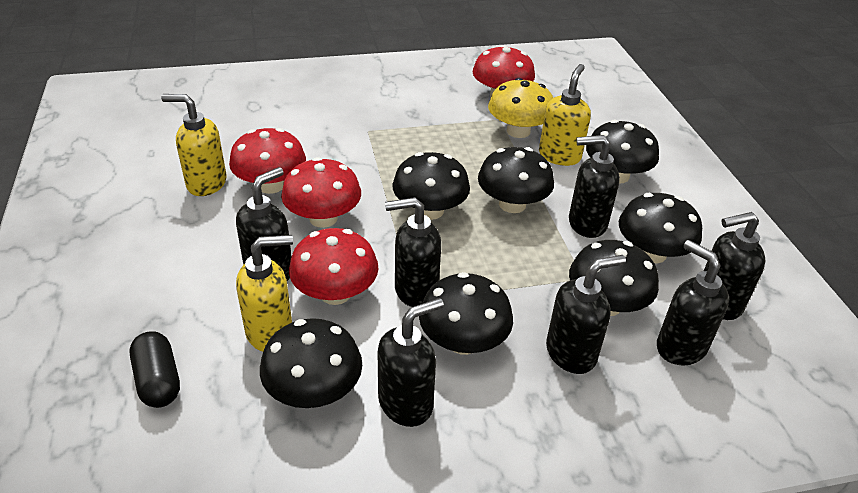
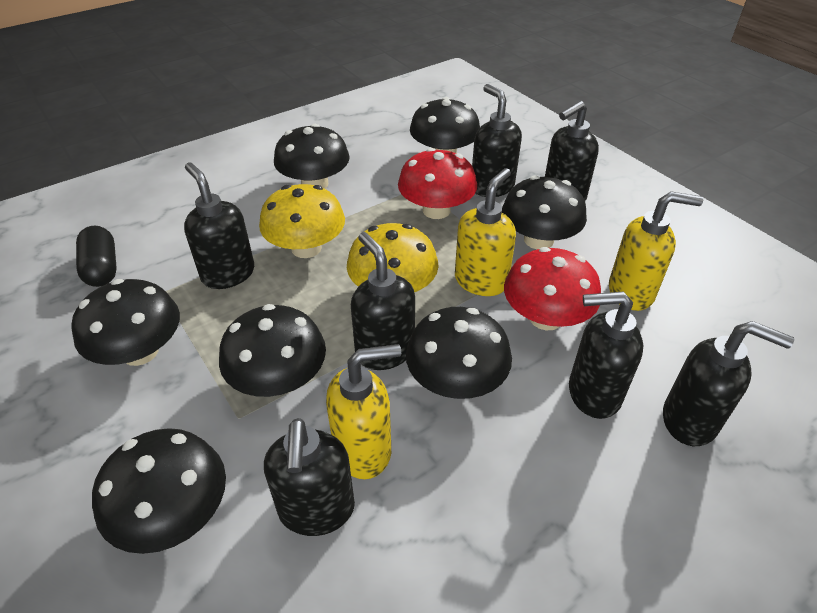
red mushroom: 4 -> 2
yellow mushroom: 1 -> 2

